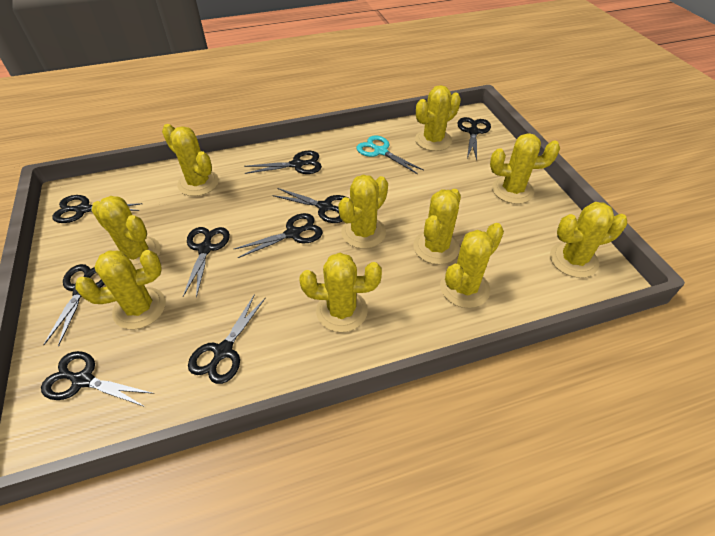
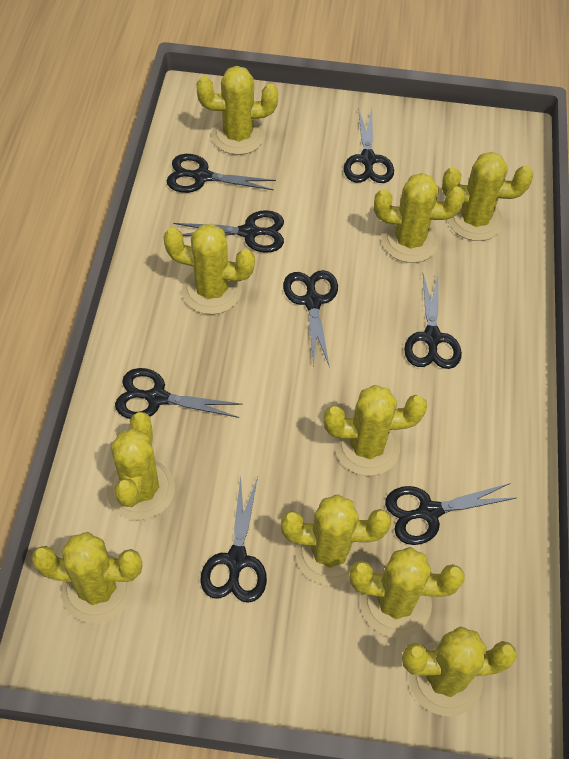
black scissors: 9 -> 8
turquoise scissors: 1 -> 0

